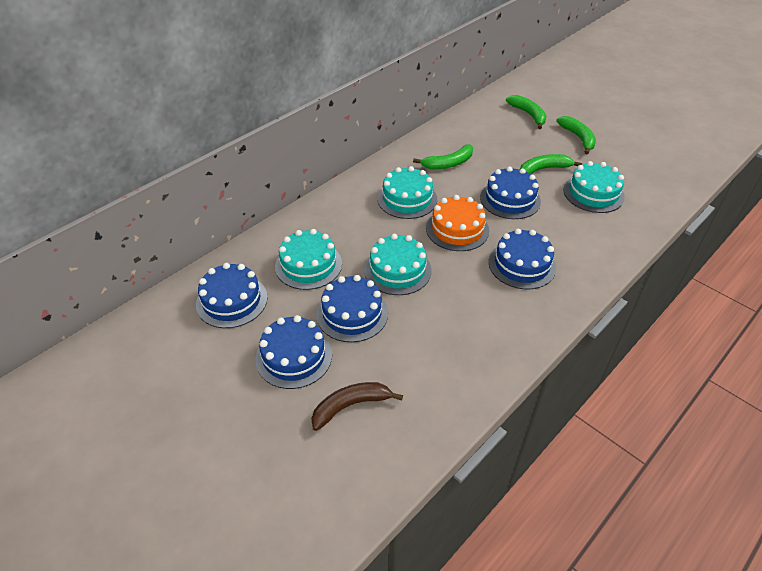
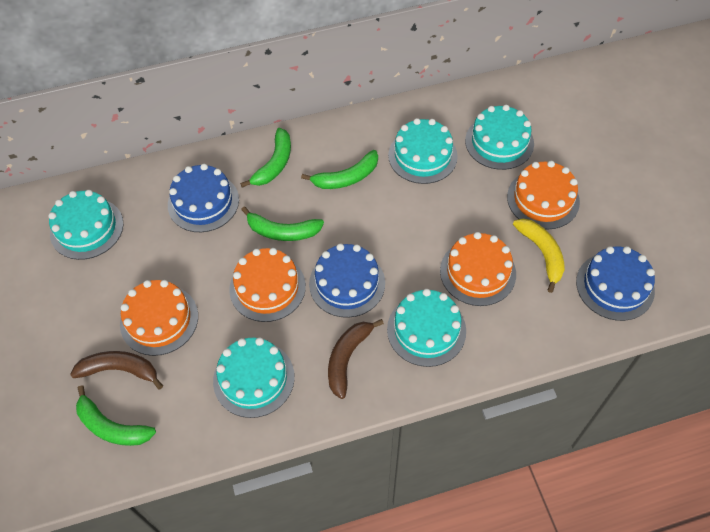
blue cake: 5 -> 3
brown banana: 1 -> 2
orange cake: 1 -> 4
turquoise cake: 4 -> 5
yellow banana: 0 -> 1

